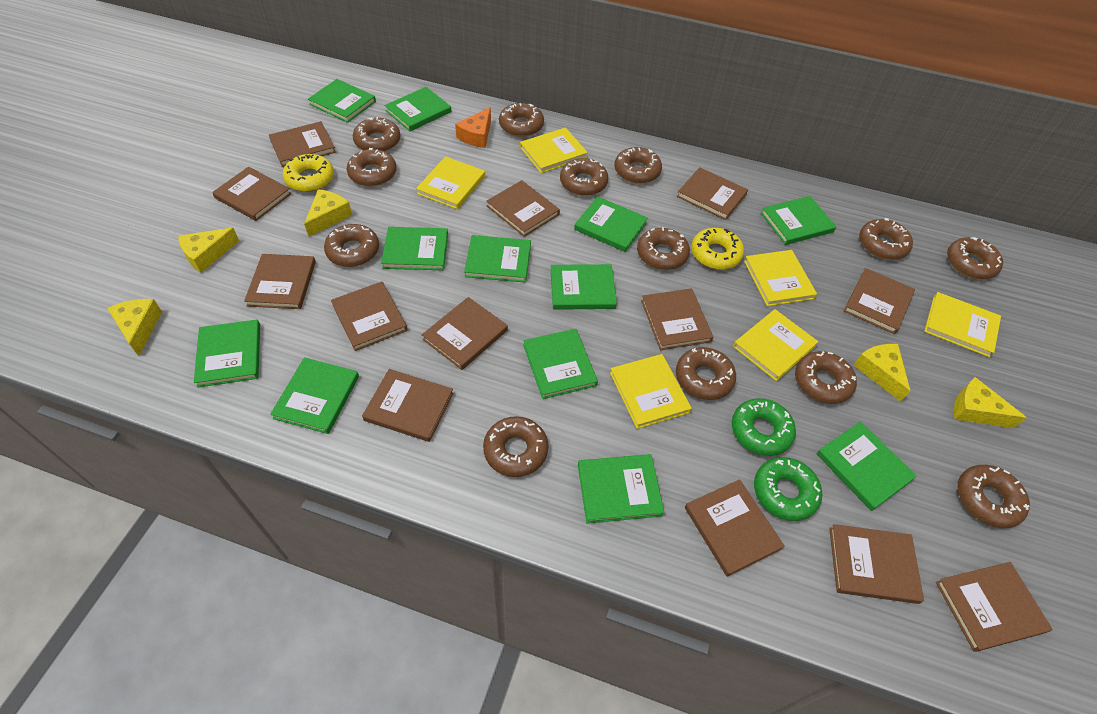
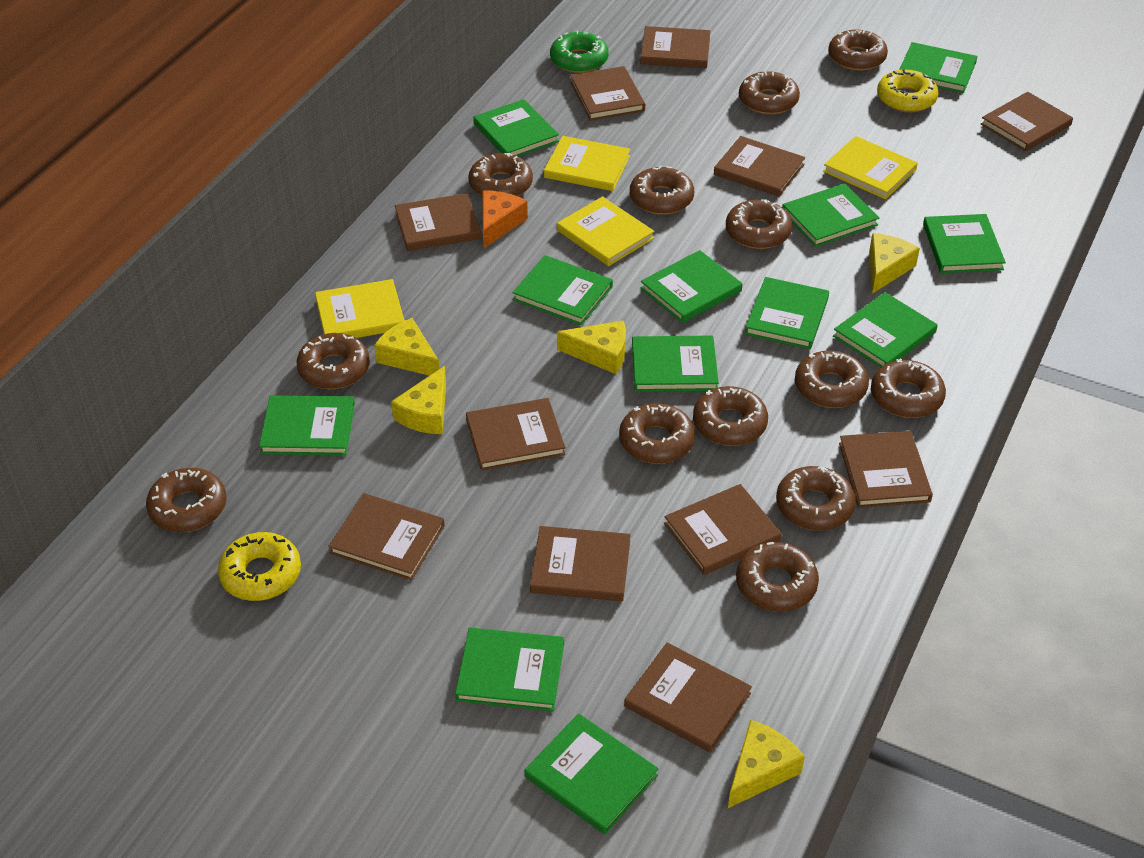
brown book: 13 -> 11
green donut: 2 -> 1
yellow book: 6 -> 4

